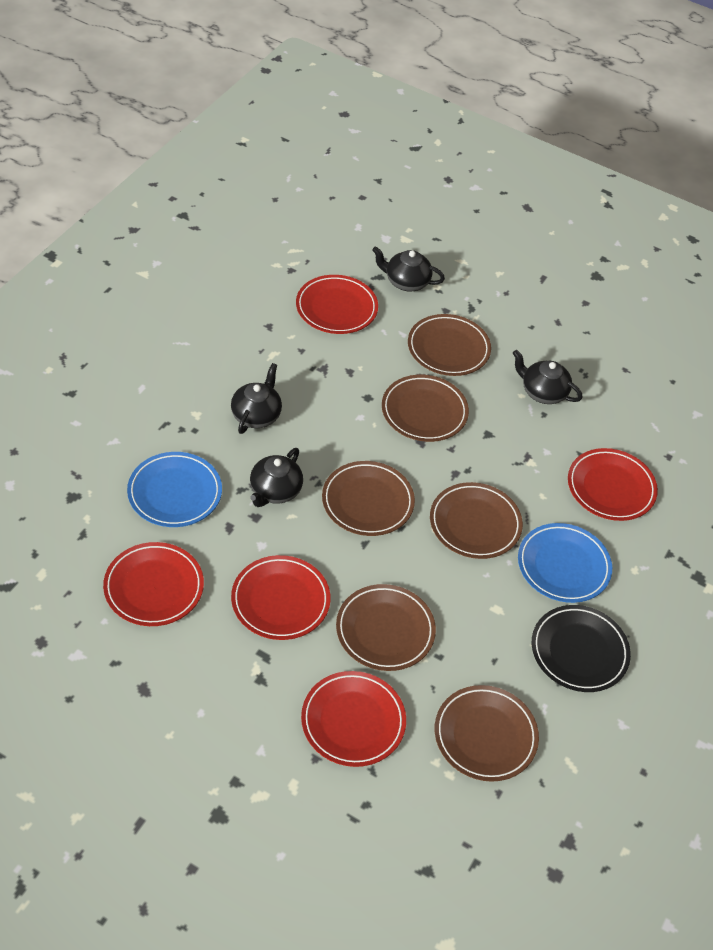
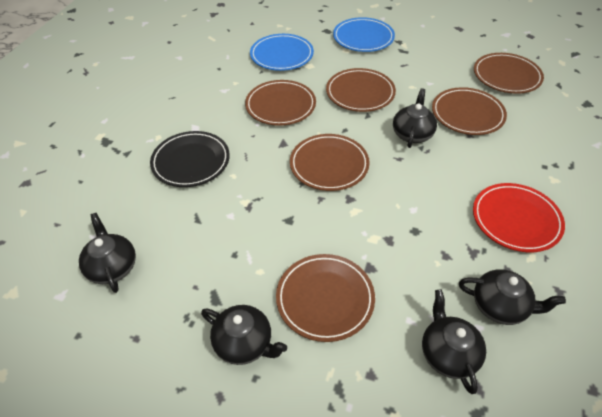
black teapot: 4 -> 5
red plate: 5 -> 1

